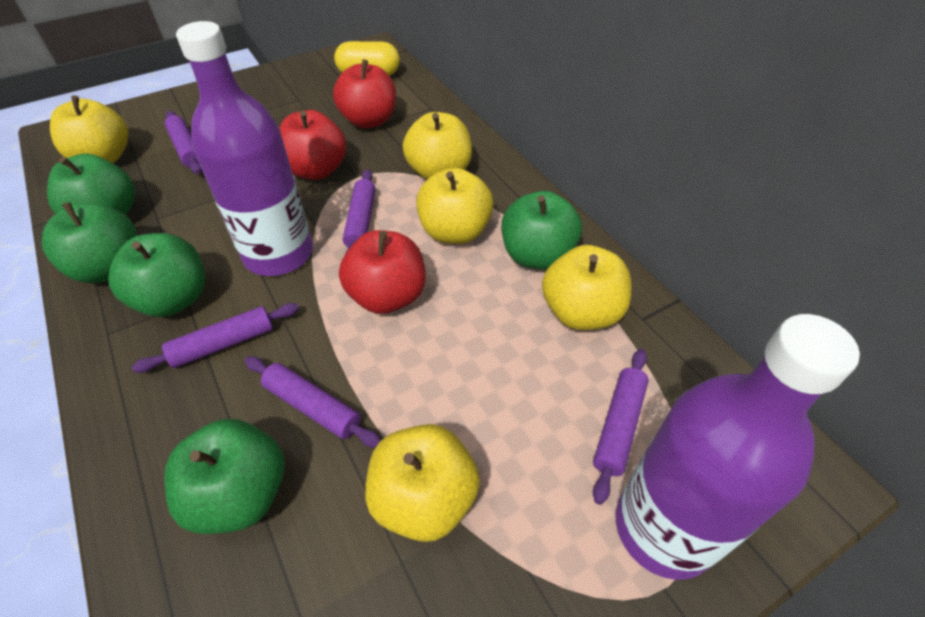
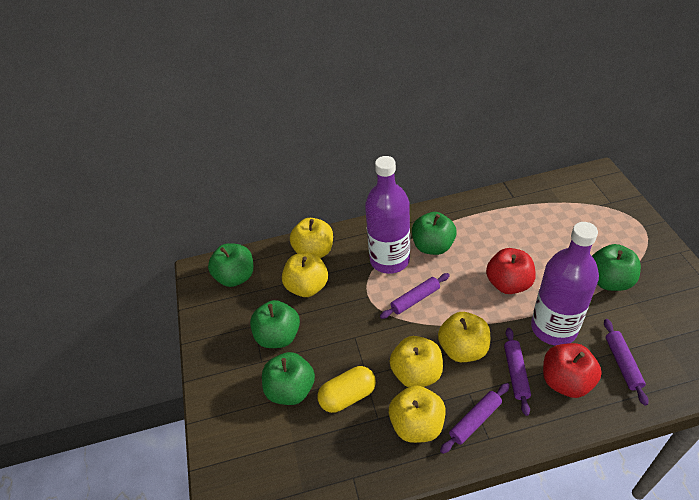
purple rolling pin: 5 -> 4
red apple: 3 -> 2

